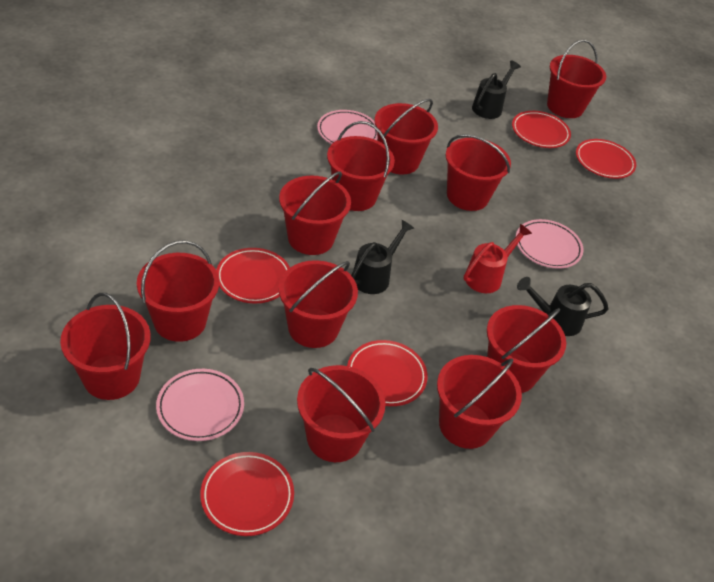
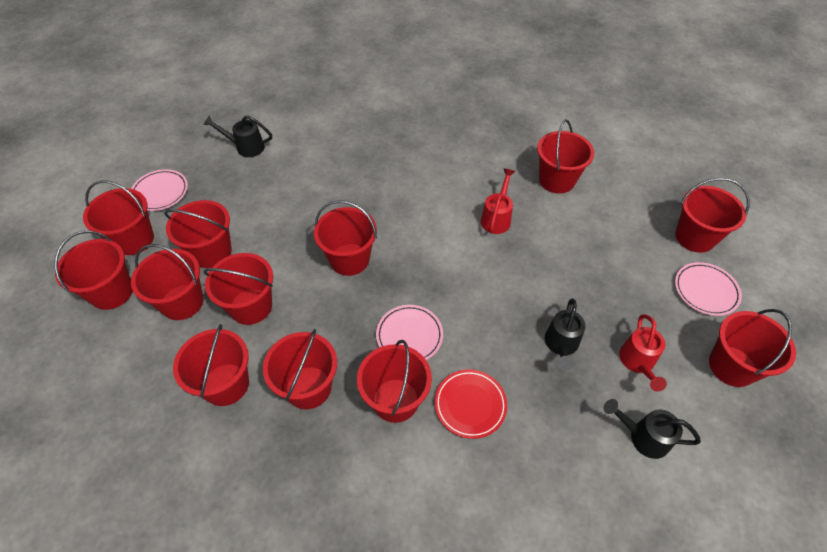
red bucket: 11 -> 12
red plate: 5 -> 1
red watering can: 1 -> 2

